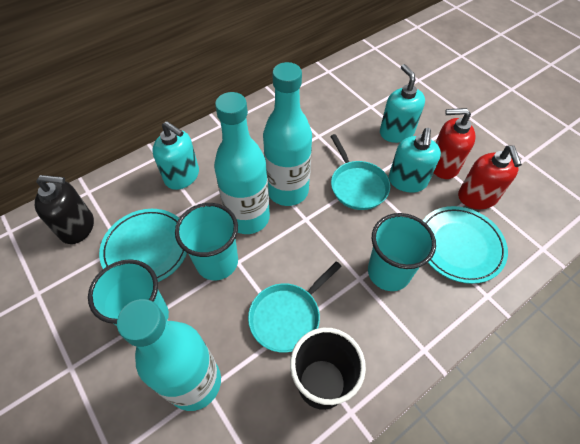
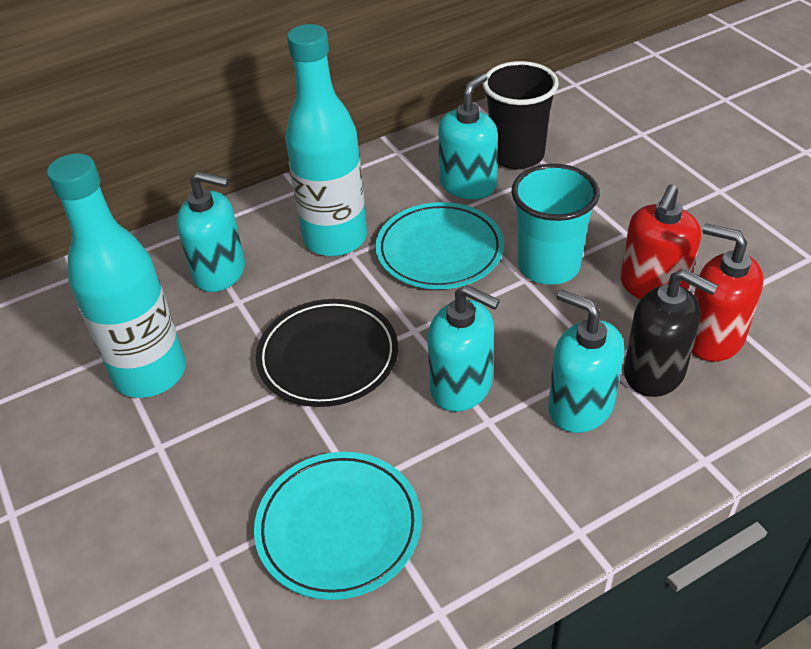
black plate: 0 -> 1
turquoise bottle: 3 -> 2
turquoise cup: 3 -> 1
turquoise pan: 2 -> 0
turquoise soap dispenser: 3 -> 4

